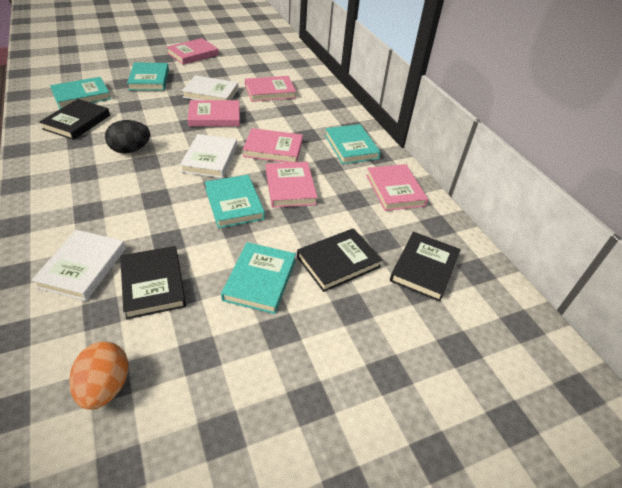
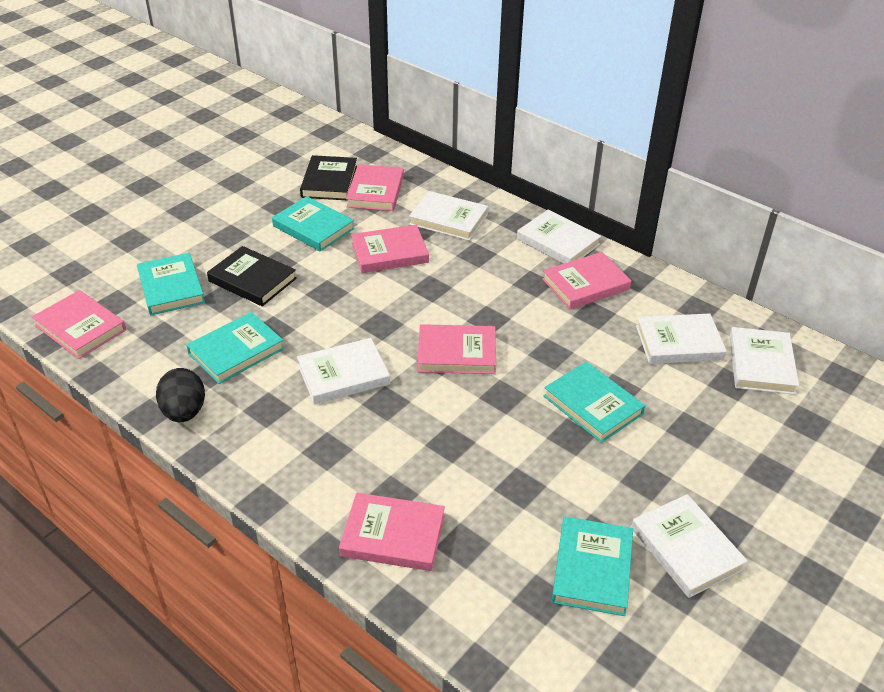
black book: 4 -> 2
orange egg: 1 -> 0
white book: 3 -> 6

